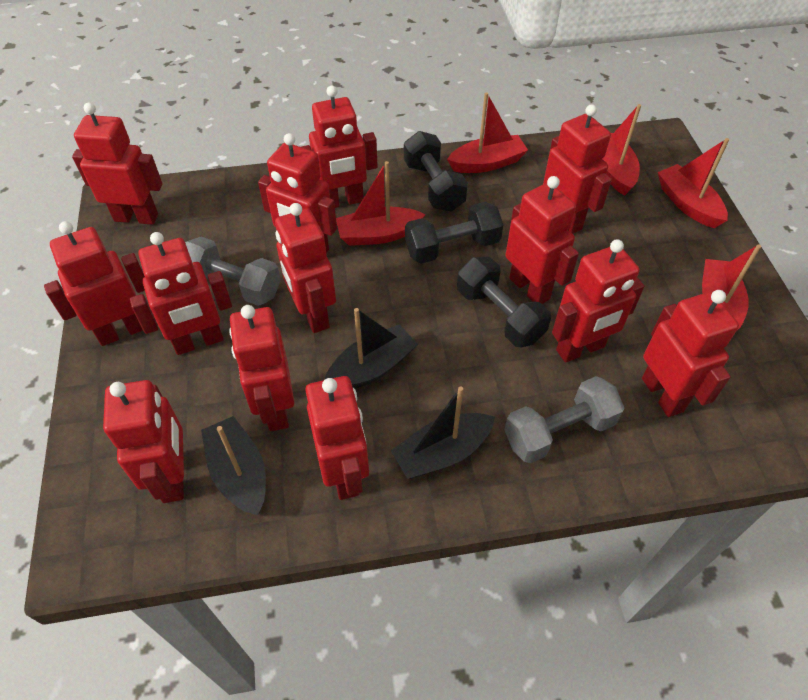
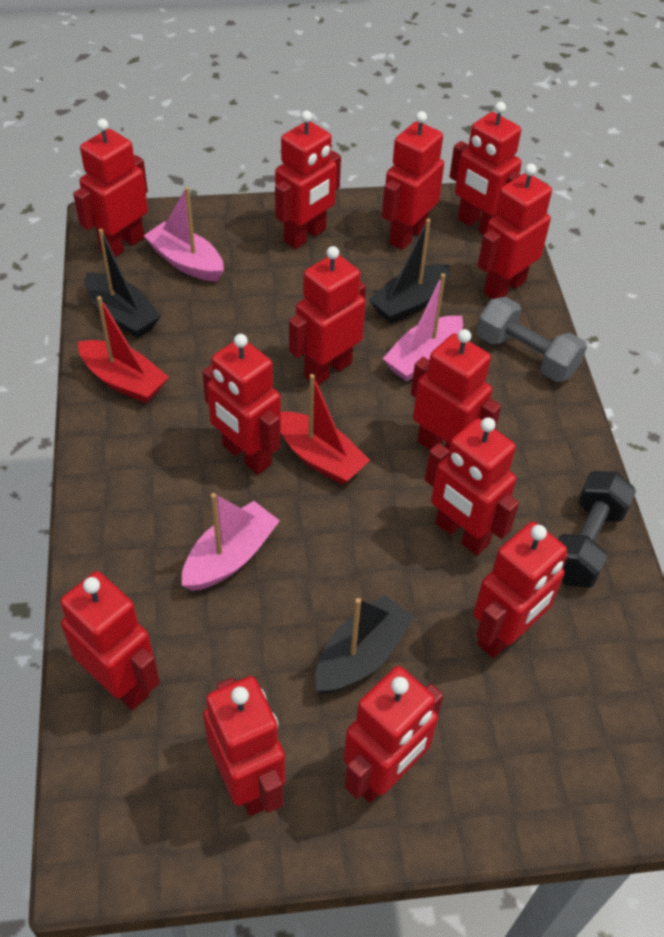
black dumbbell: 3 -> 1
grey dumbbell: 2 -> 1
pink boat: 0 -> 3
red boat: 5 -> 2

